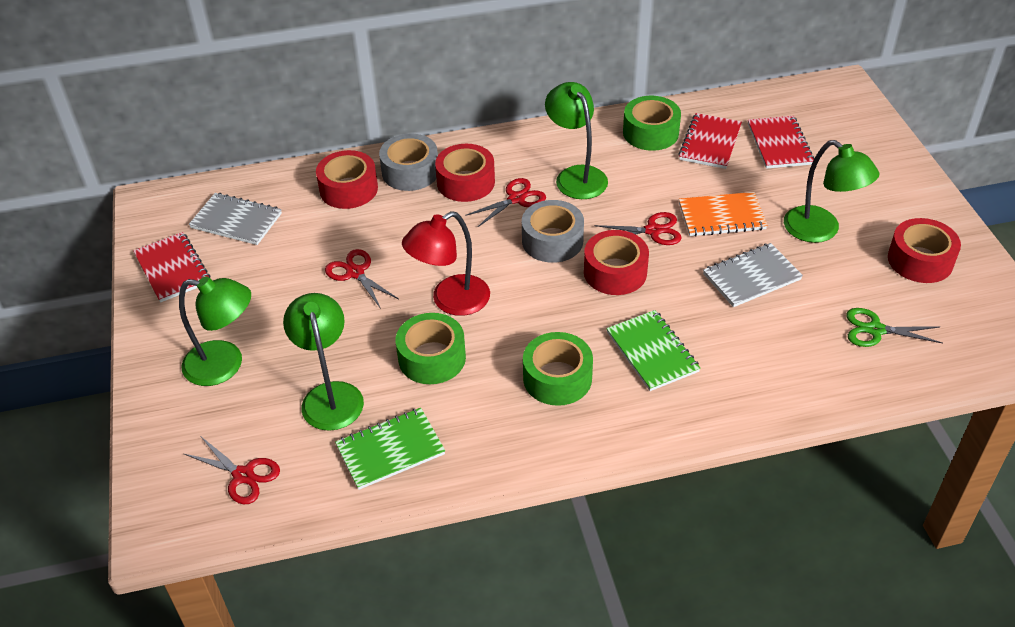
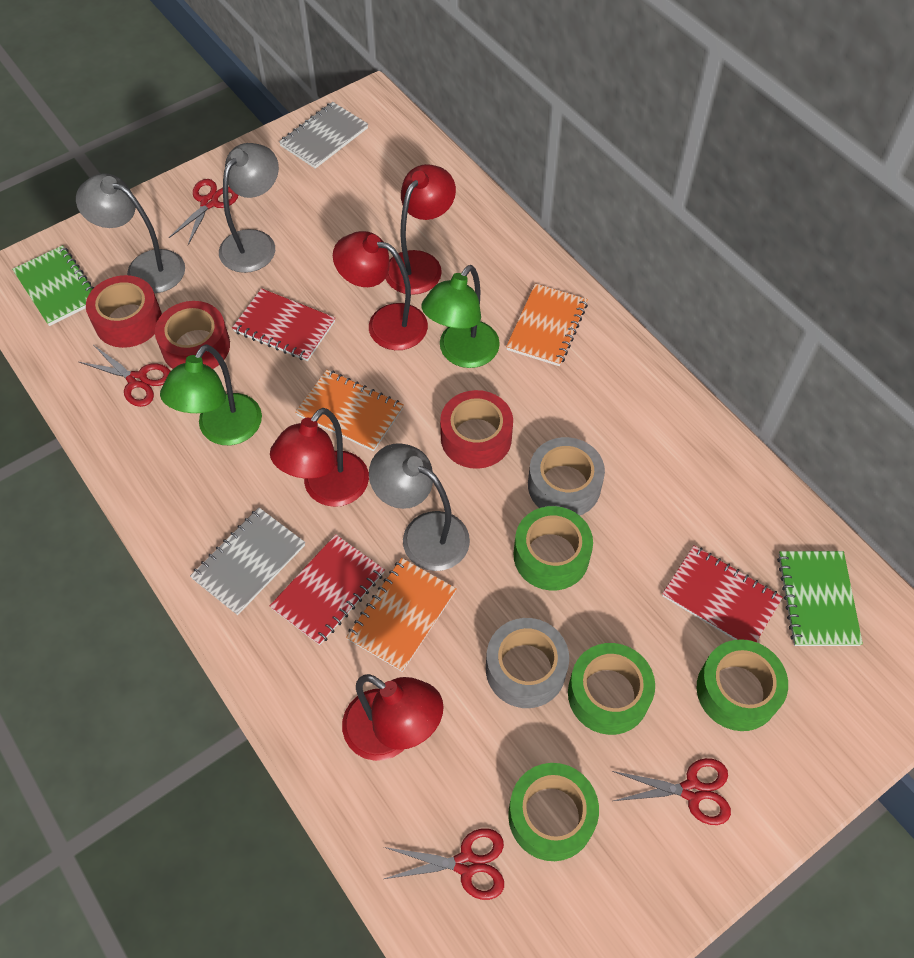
green lamp: 4 -> 2
green scissors: 1 -> 0
green tape: 3 -> 4
grey lamp: 0 -> 3
orange notebook: 1 -> 3
red lamp: 1 -> 4
red tape: 4 -> 3

